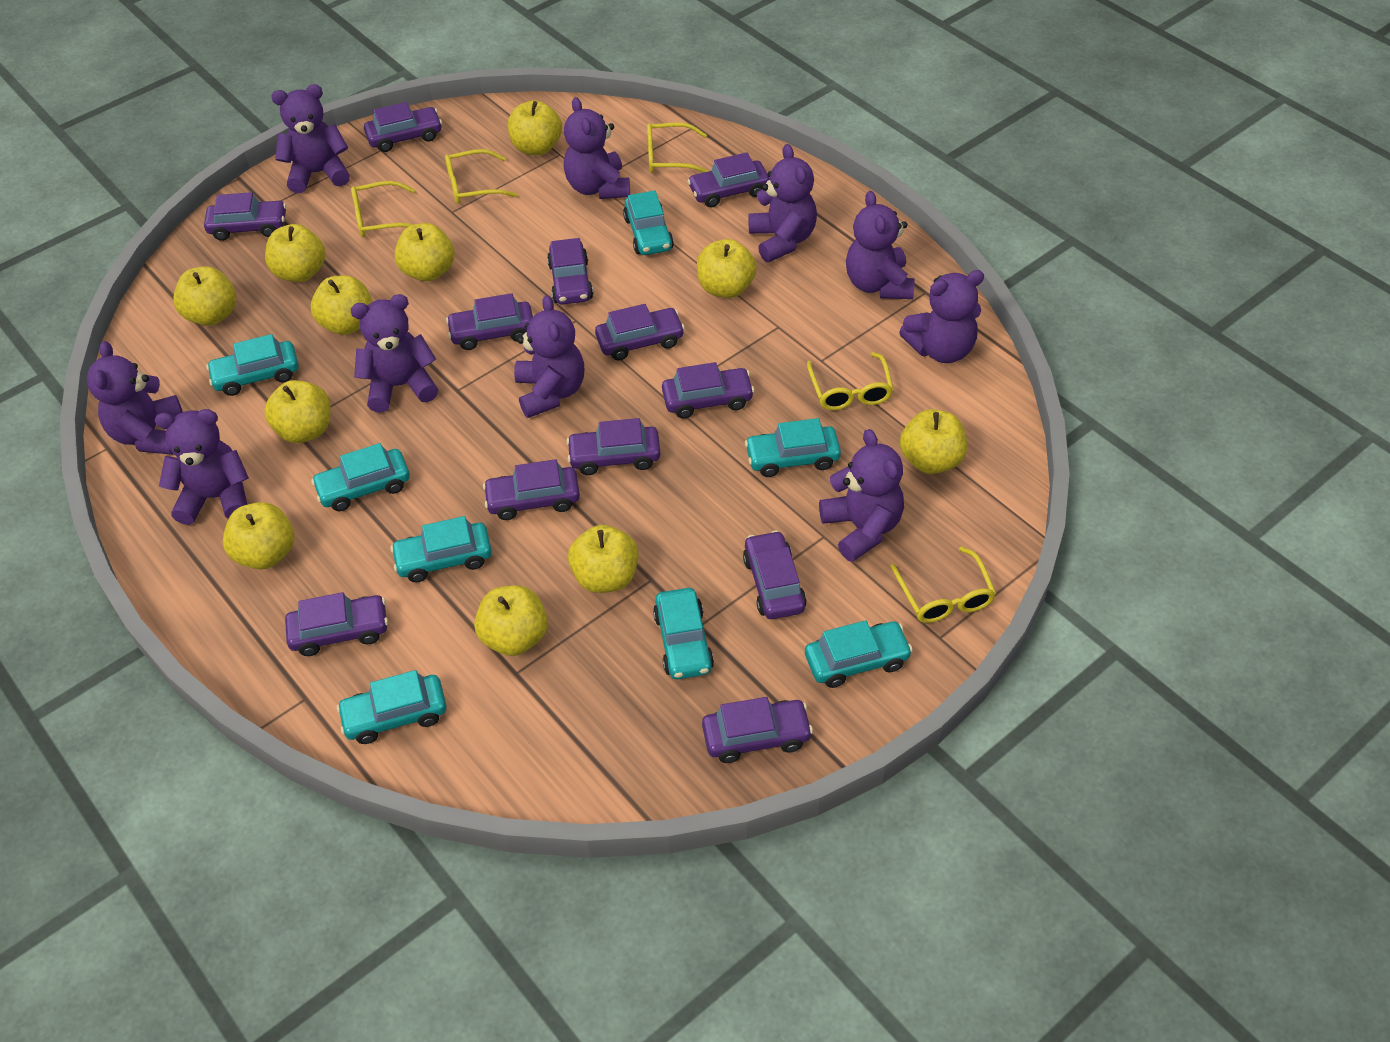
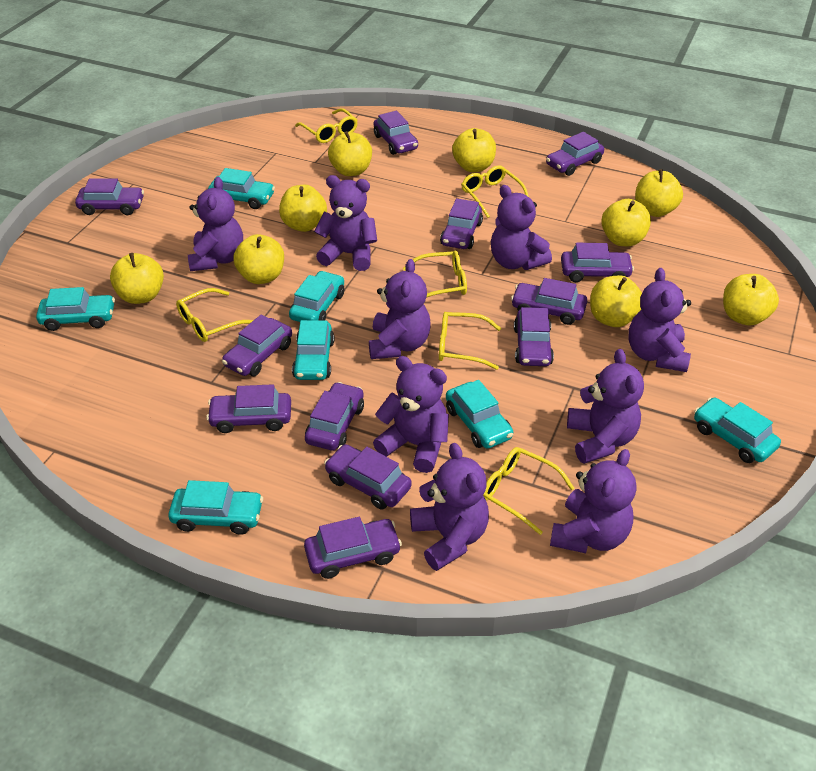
purple teddy bear: 10 -> 9
turquoise car: 8 -> 7
yellow apple: 11 -> 9
yellow glasses: 5 -> 6

